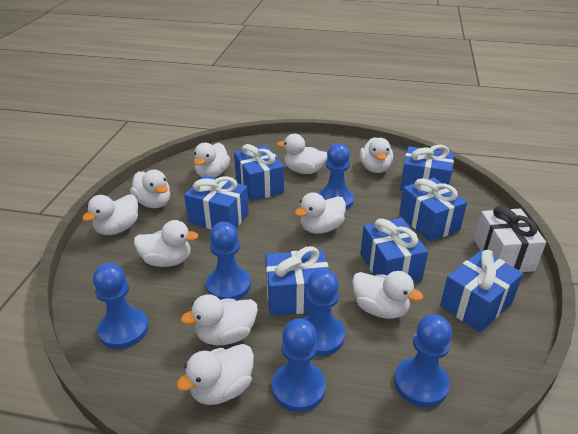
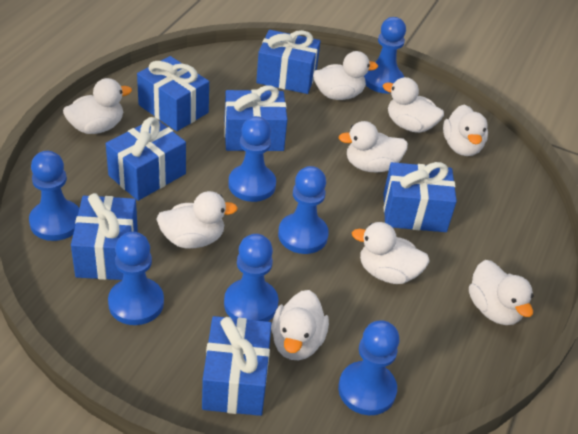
blue pawn: 6 -> 7
white duck: 10 -> 9
white gift: 1 -> 0

